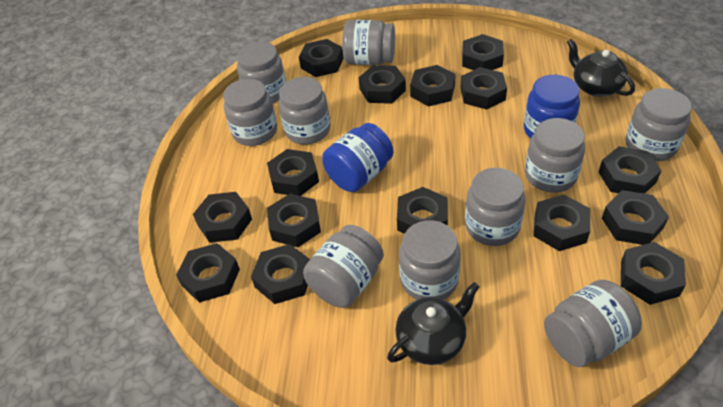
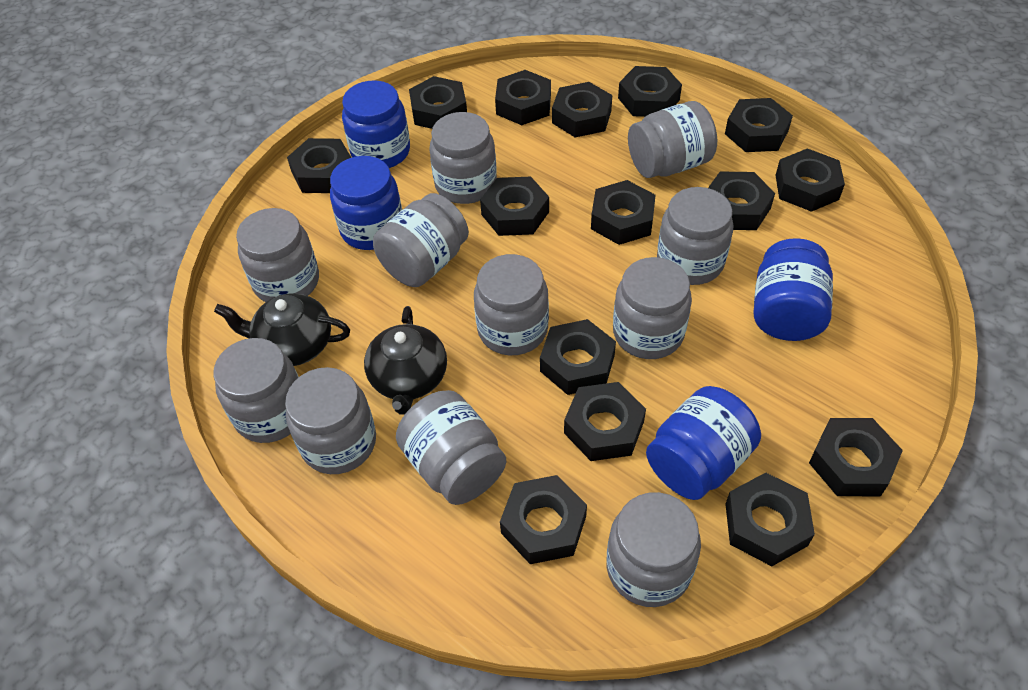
blue jar: 2 -> 4
grey jar: 10 -> 11

